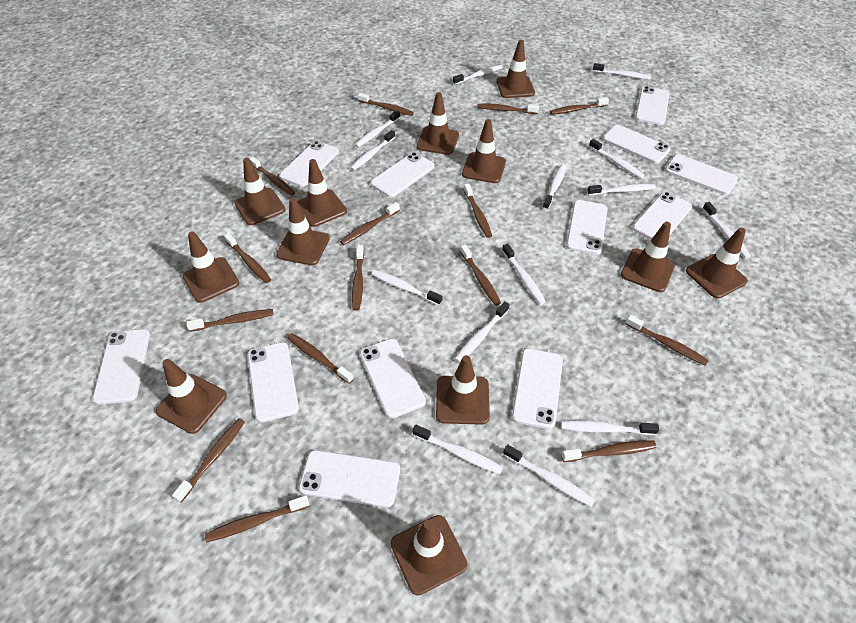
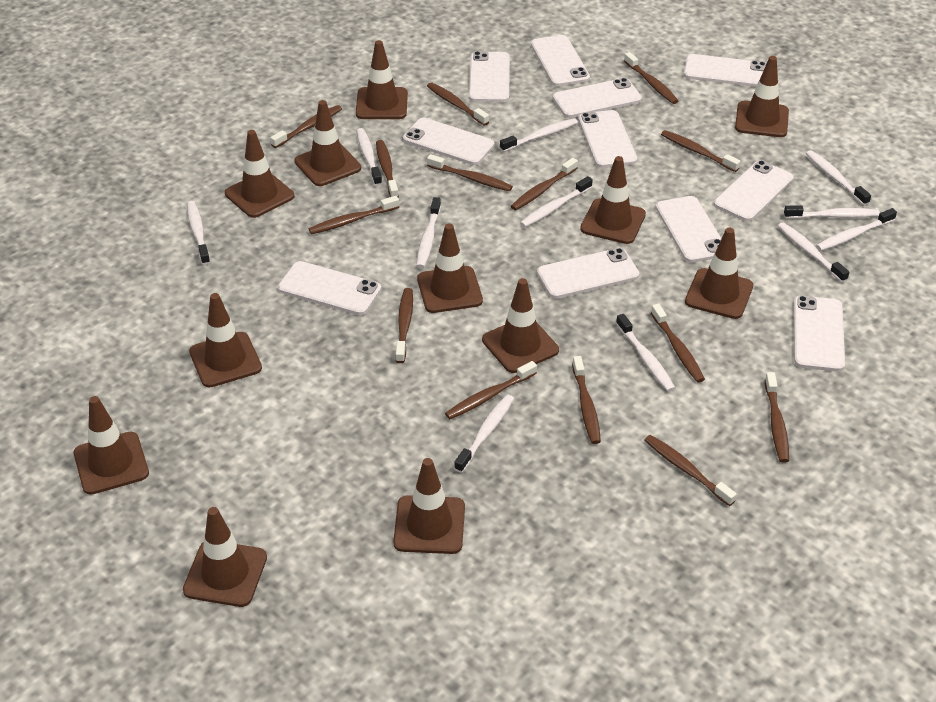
brown toothbrush: 15 -> 14
white phone: 12 -> 11
white toothbrush: 14 -> 11

